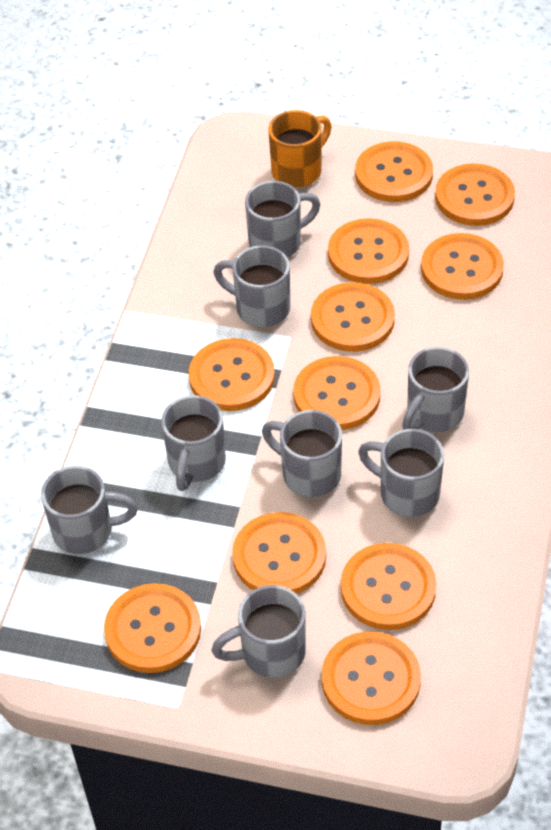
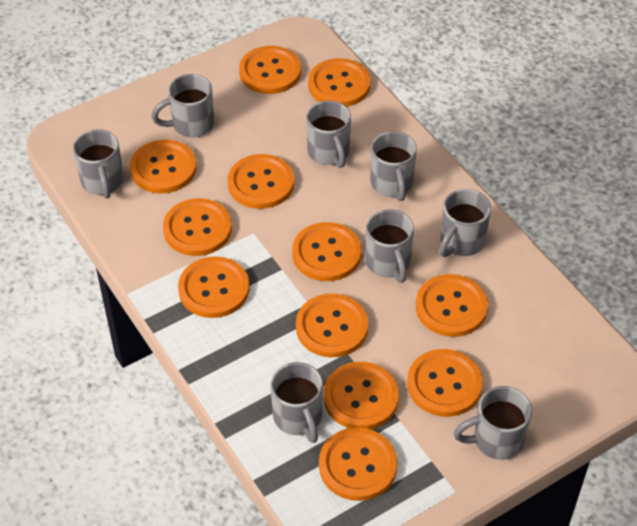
orange button: 11 -> 12
orange mug: 1 -> 0

